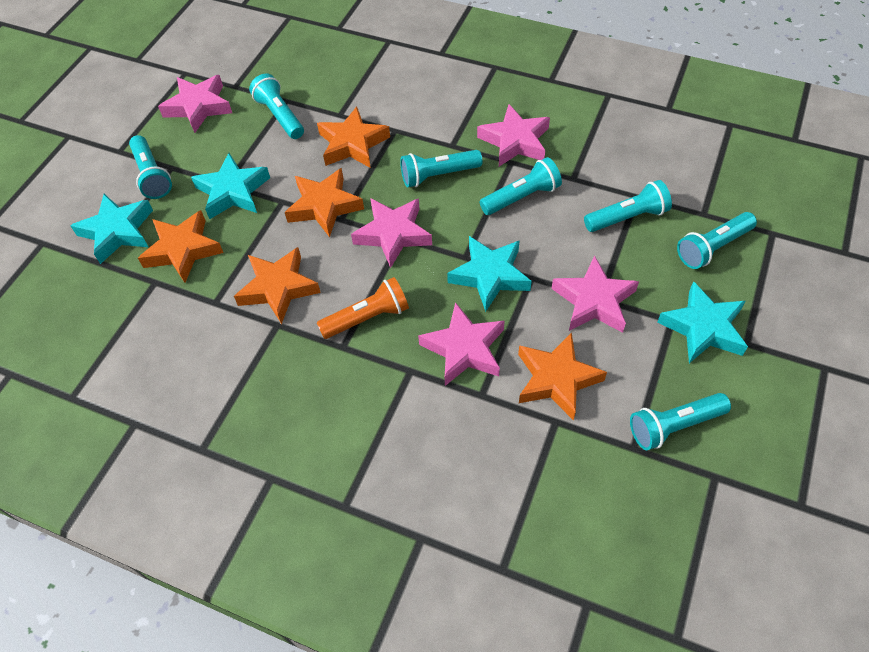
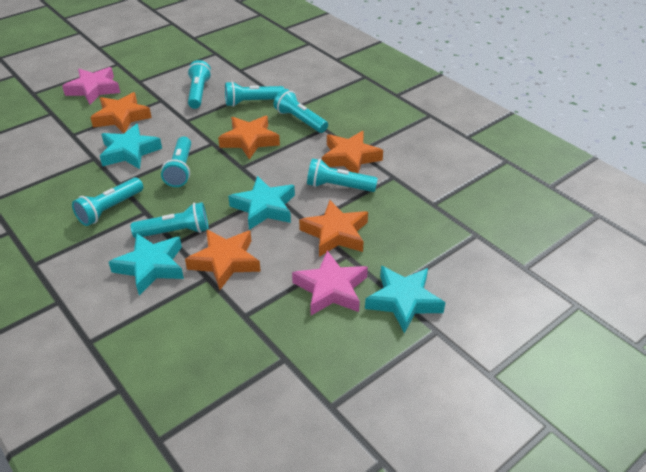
orange flashlight: 1 -> 0
pink star: 5 -> 2

